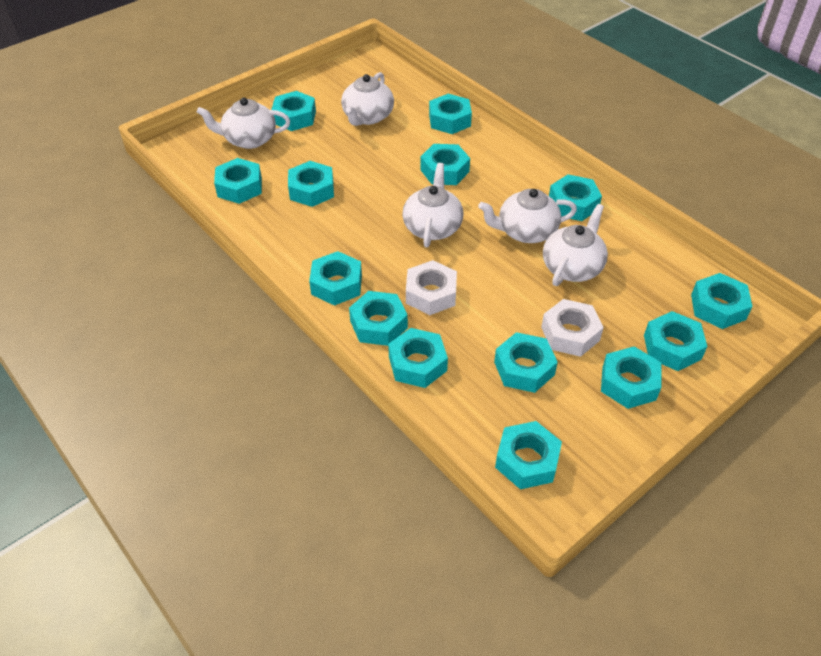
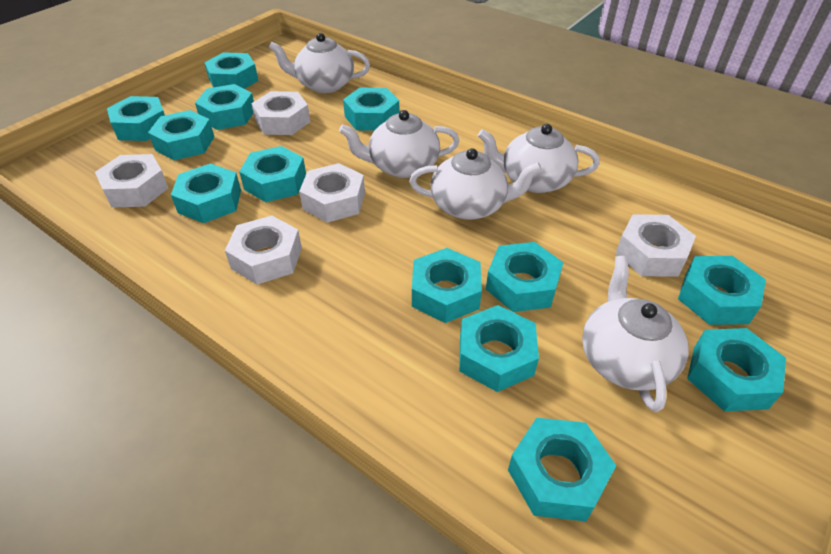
turquoise nut: 14 -> 13
white nut: 2 -> 5

